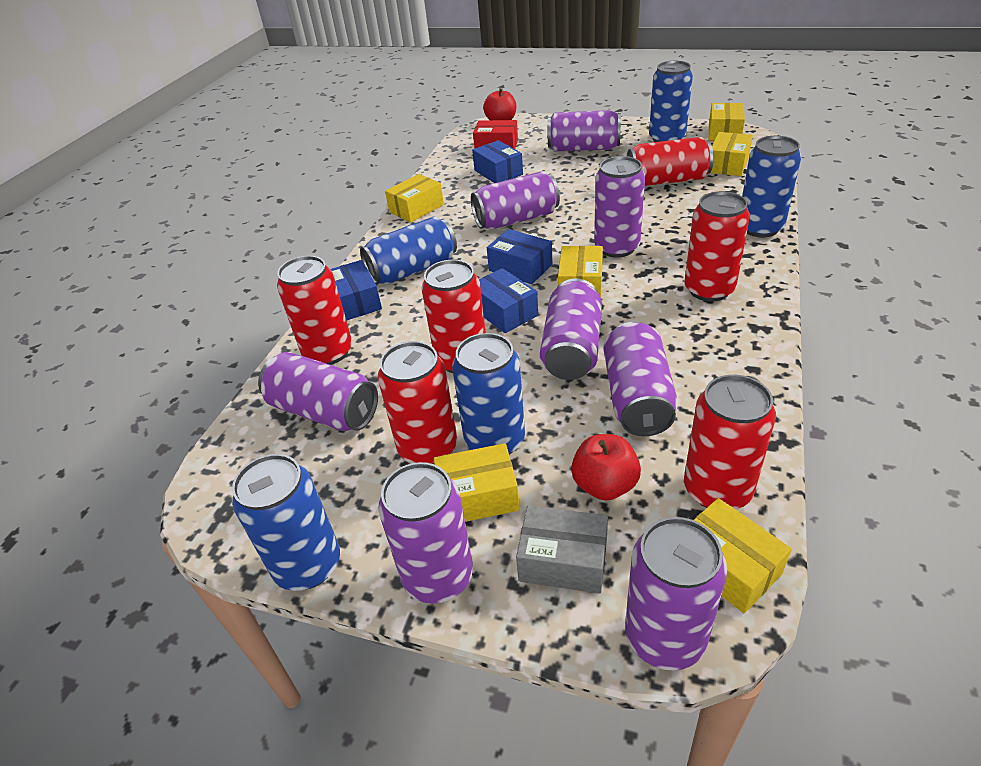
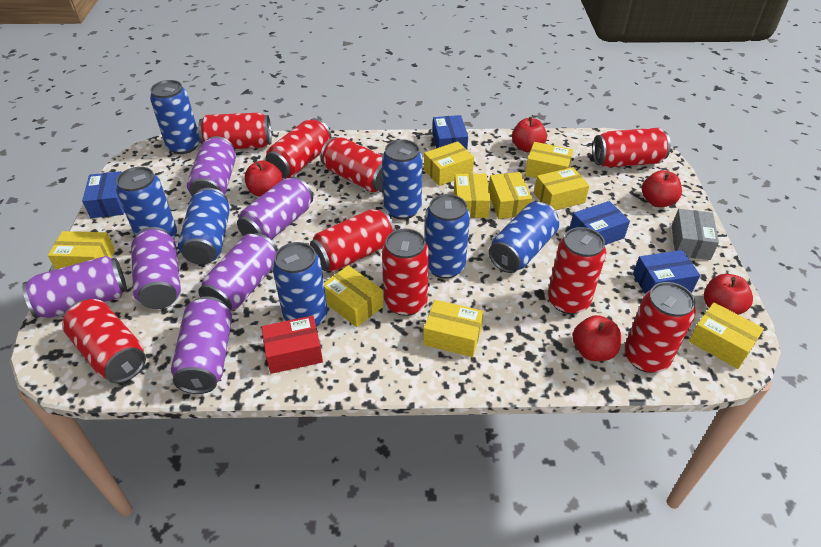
blue can: 5 -> 7
purple can: 8 -> 6
red apple: 2 -> 5
red can: 6 -> 9
yellow box: 6 -> 9

